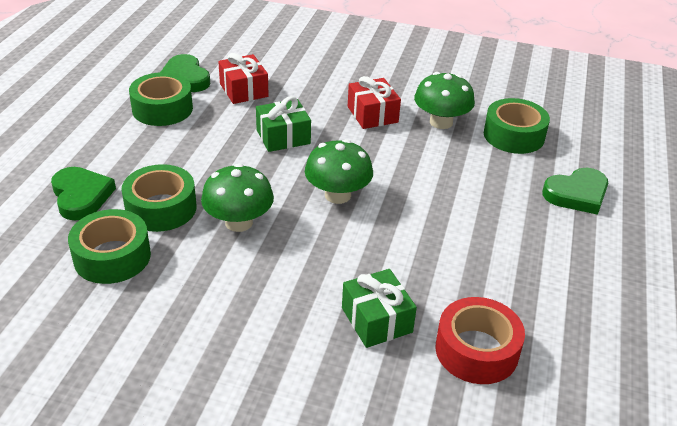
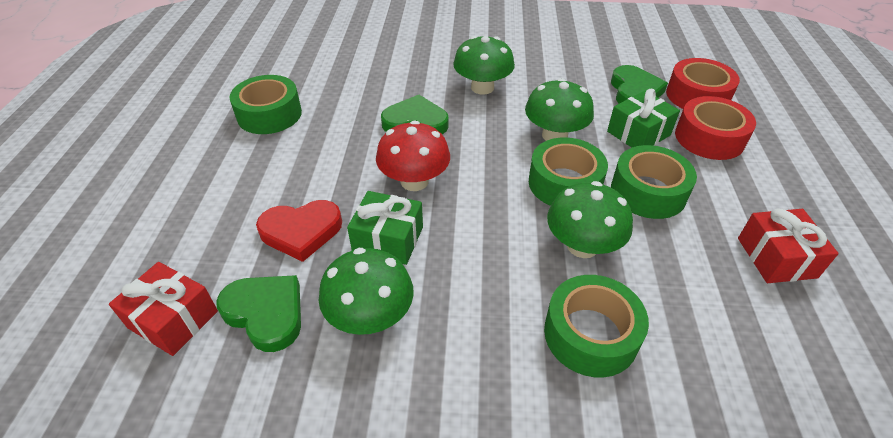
green mushroom: 3 -> 4
red heart: 0 -> 1
red mushroom: 0 -> 1
red tape: 1 -> 2

